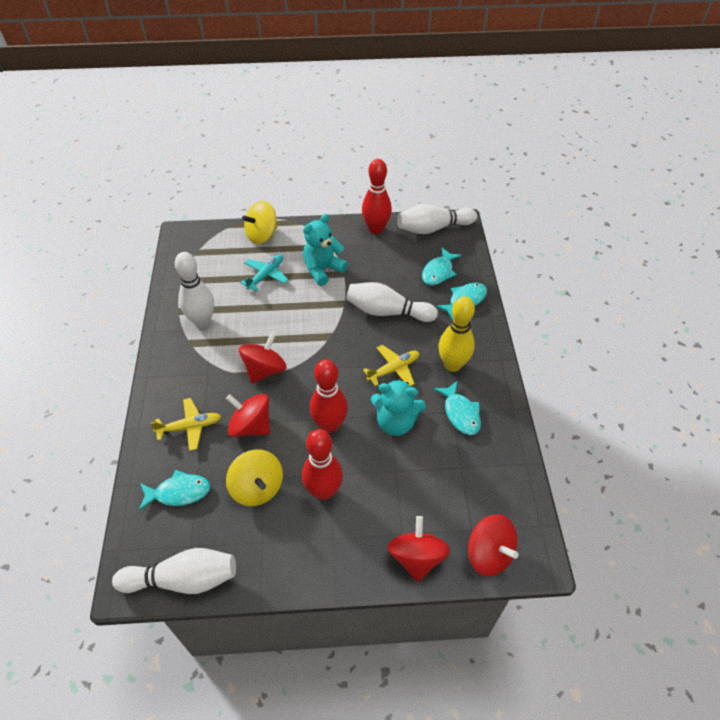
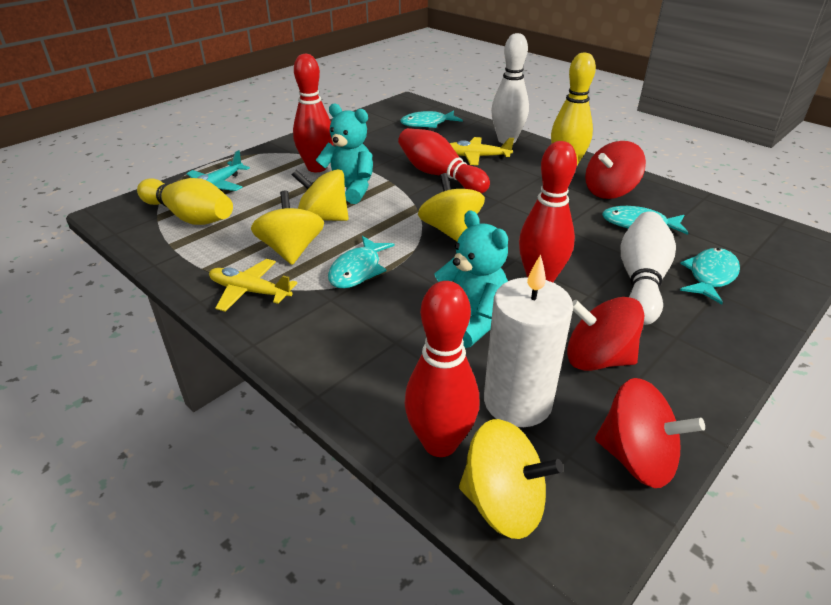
red bowling pin: 3 -> 4
red spinning top: 4 -> 3
white bowling pin: 4 -> 2
white candle: 0 -> 1
yellow bowling pin: 1 -> 2
yellow spinning top: 2 -> 4

